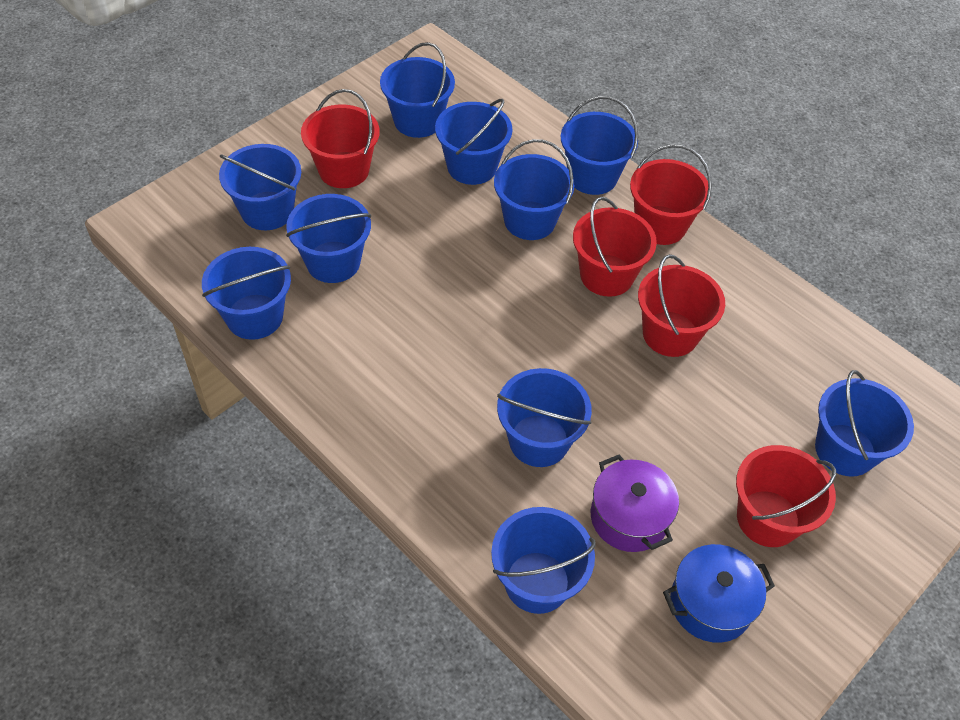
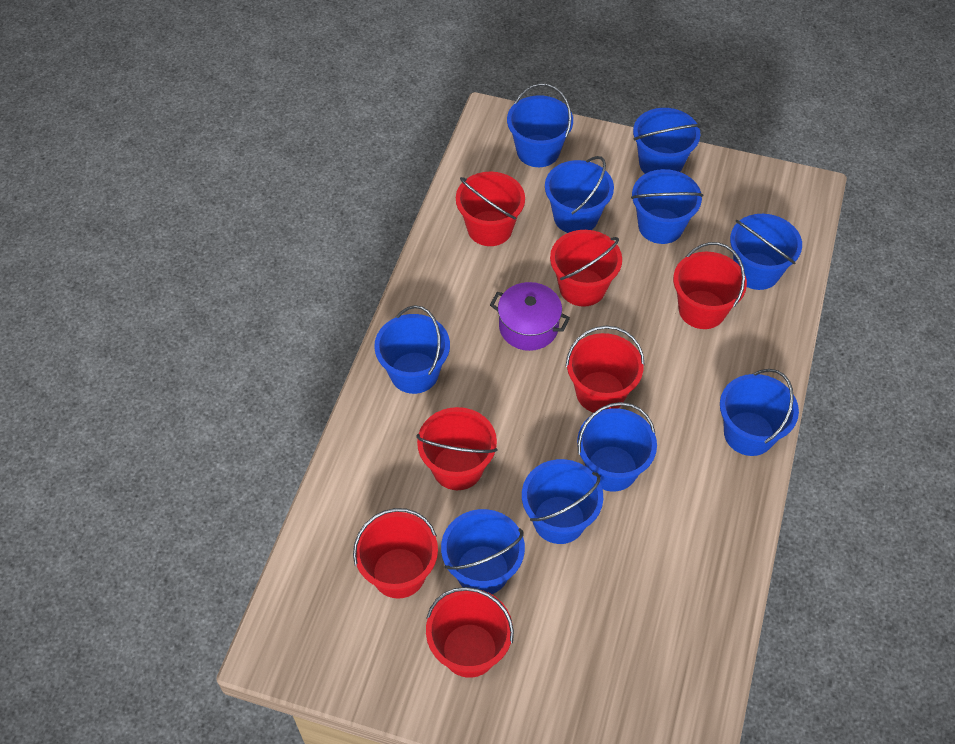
blue pot: 1 -> 0
red bucket: 5 -> 7

